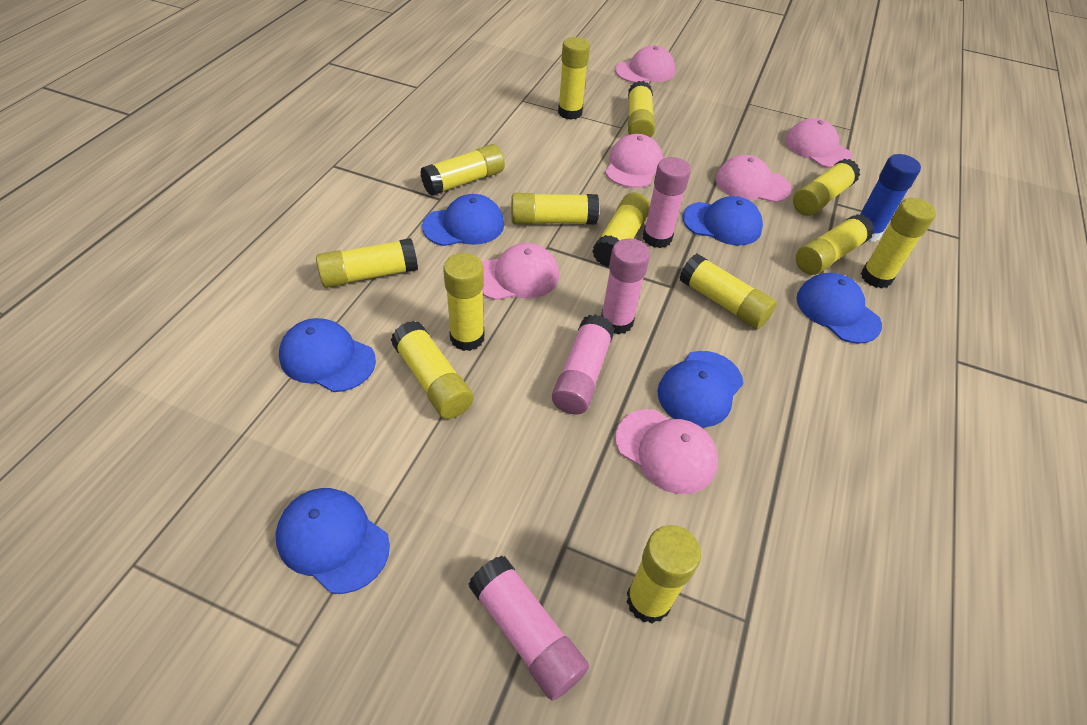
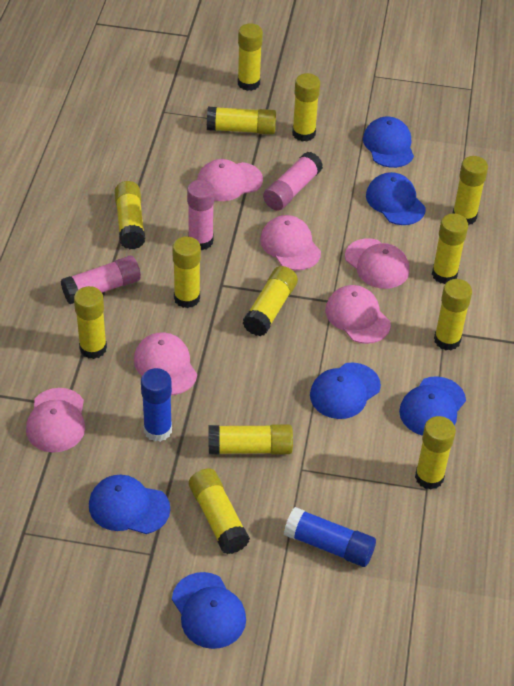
blue glue stick: 1 -> 2
pink glue stick: 4 -> 3

